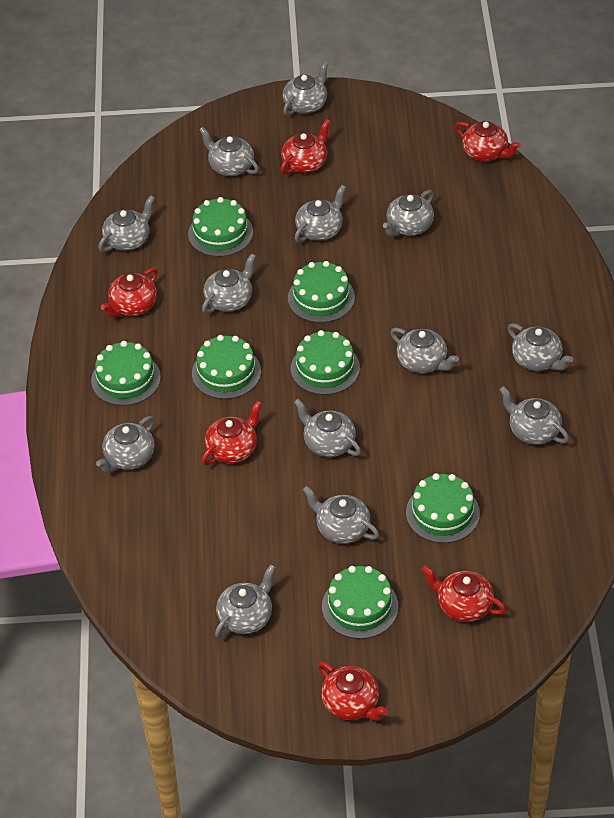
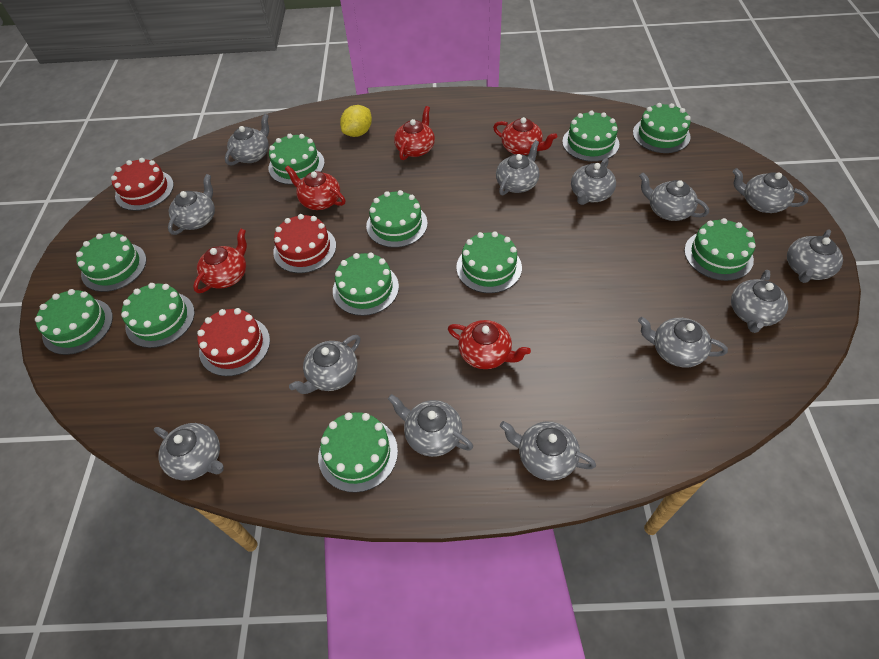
green cake: 7 -> 11
red cake: 0 -> 3
red teapot: 6 -> 5
yellow lemon: 0 -> 1

